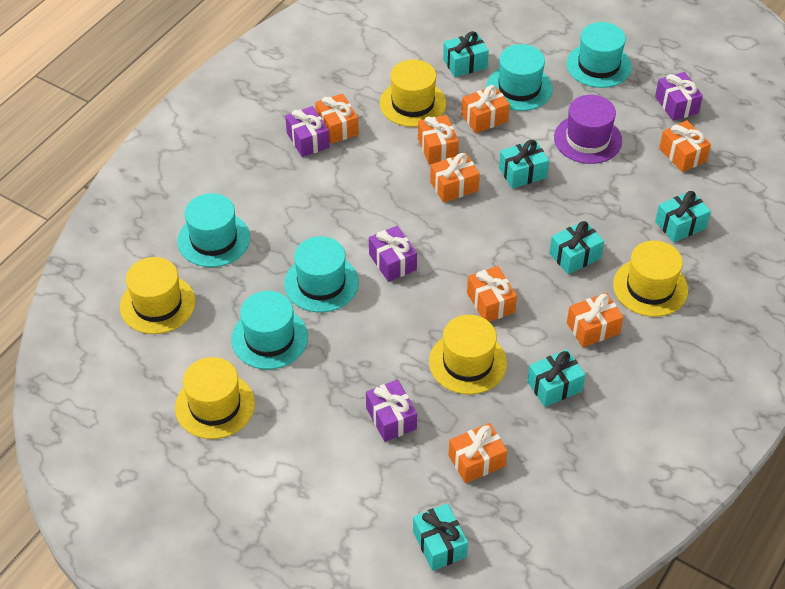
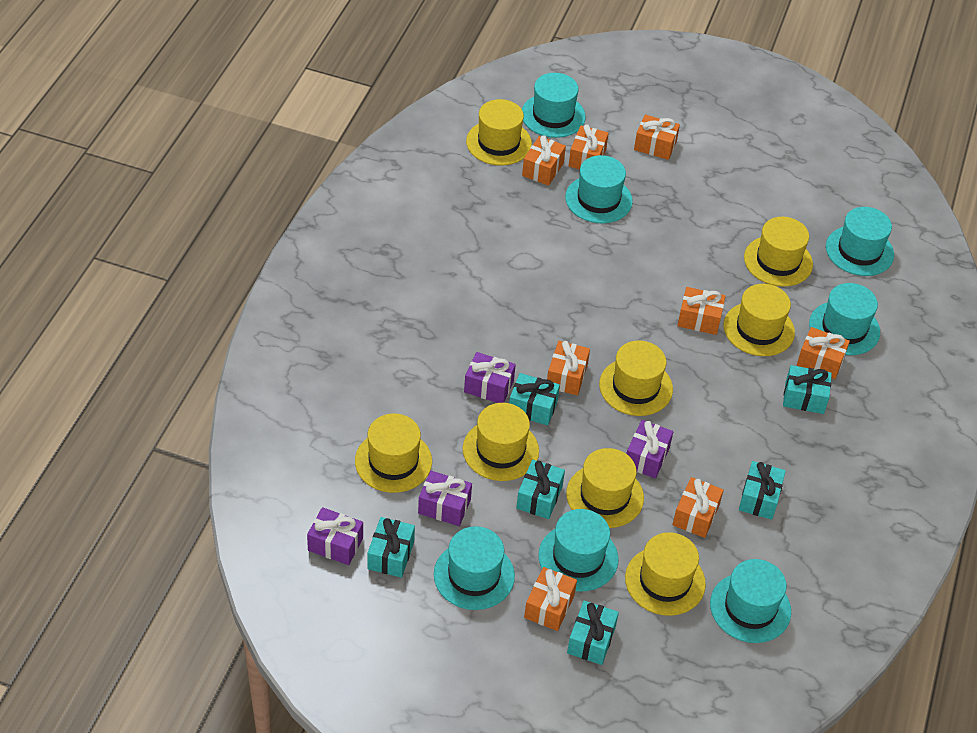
purple hat: 1 -> 0
turquoise hat: 5 -> 7
yellow hat: 5 -> 8

